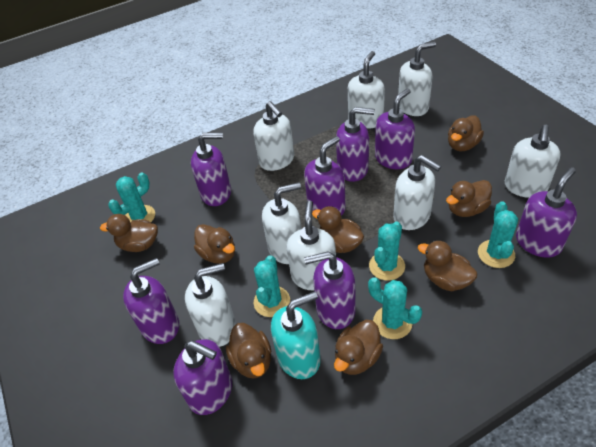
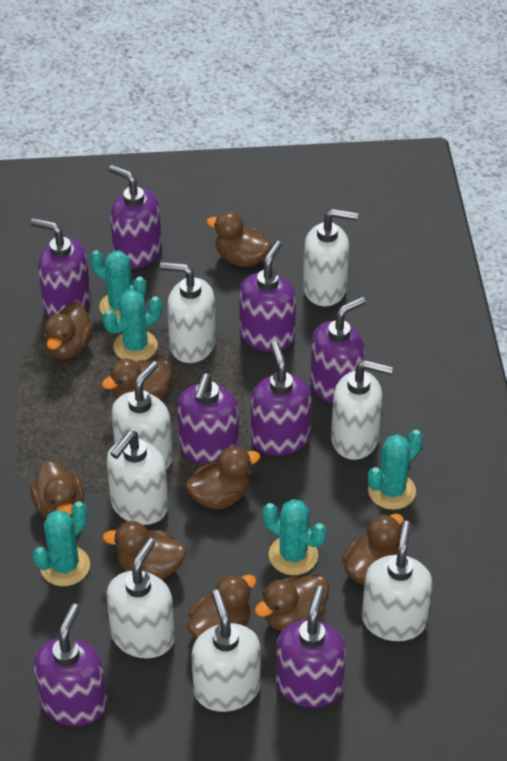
brown duck: 8 -> 9
turquoise soap dispenser: 1 -> 0

